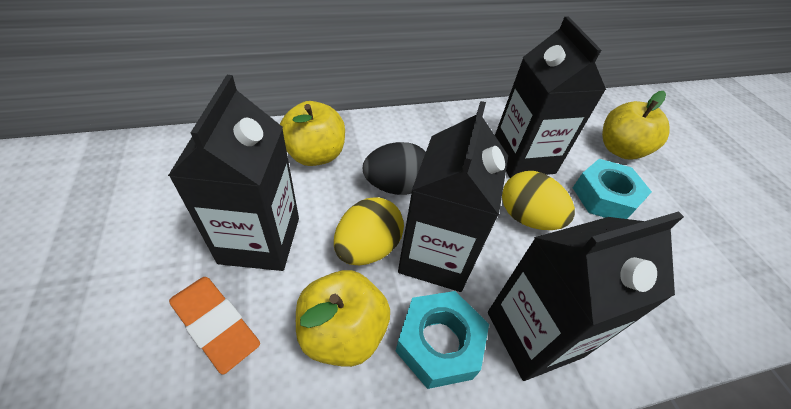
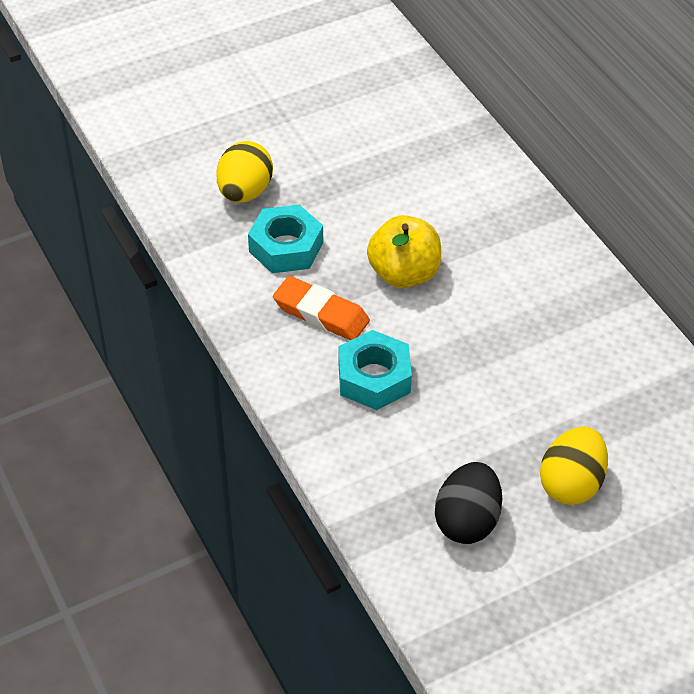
black carton: 4 -> 0
yellow apple: 3 -> 1

